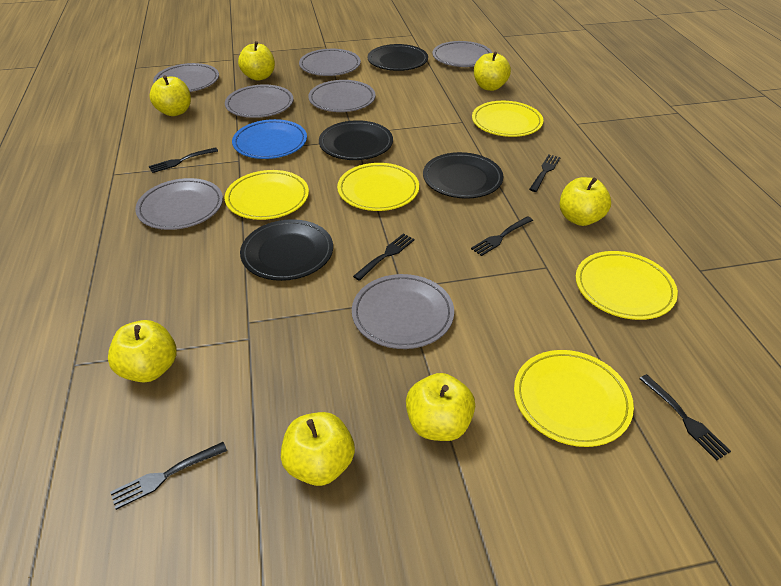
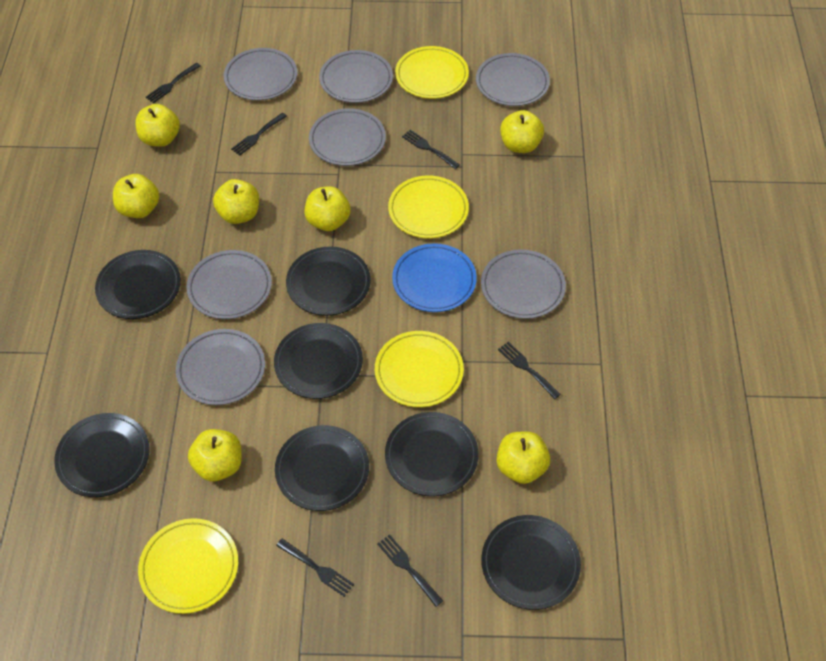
black plate: 4 -> 7
yellow plate: 5 -> 4

